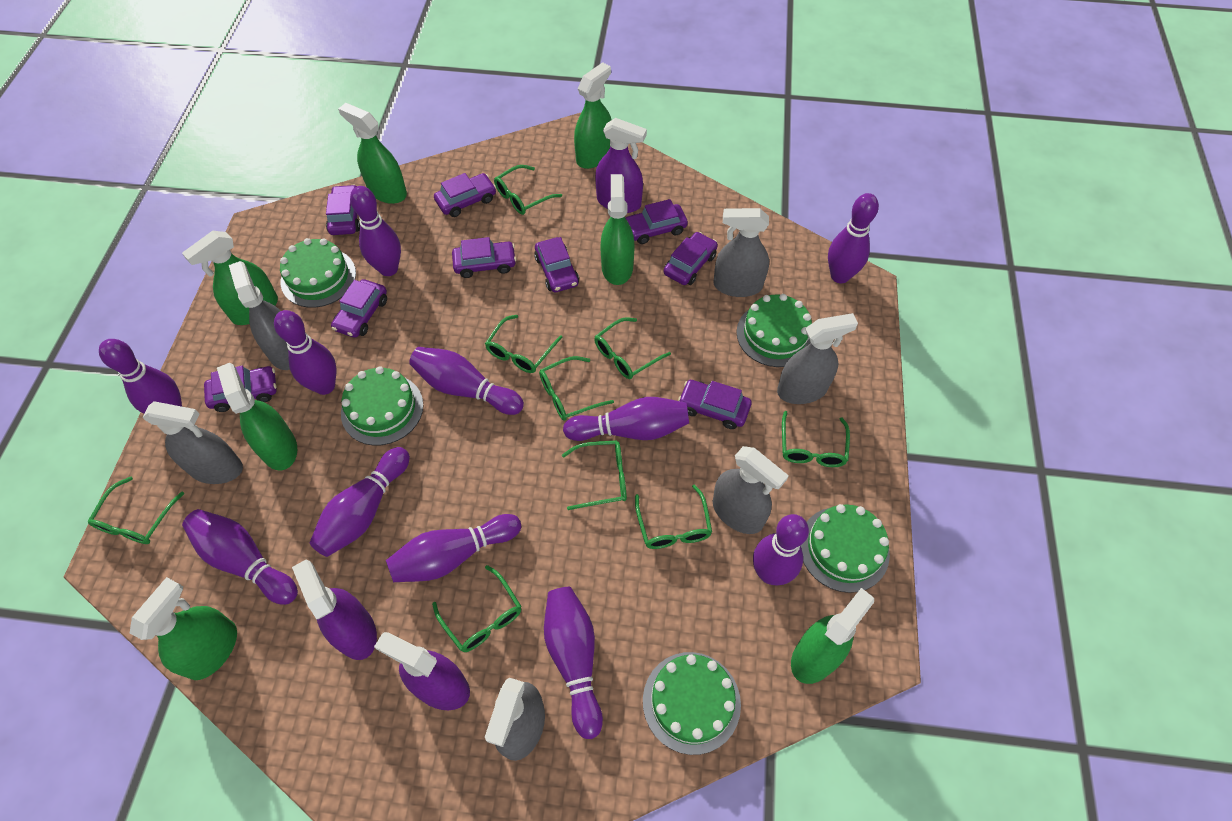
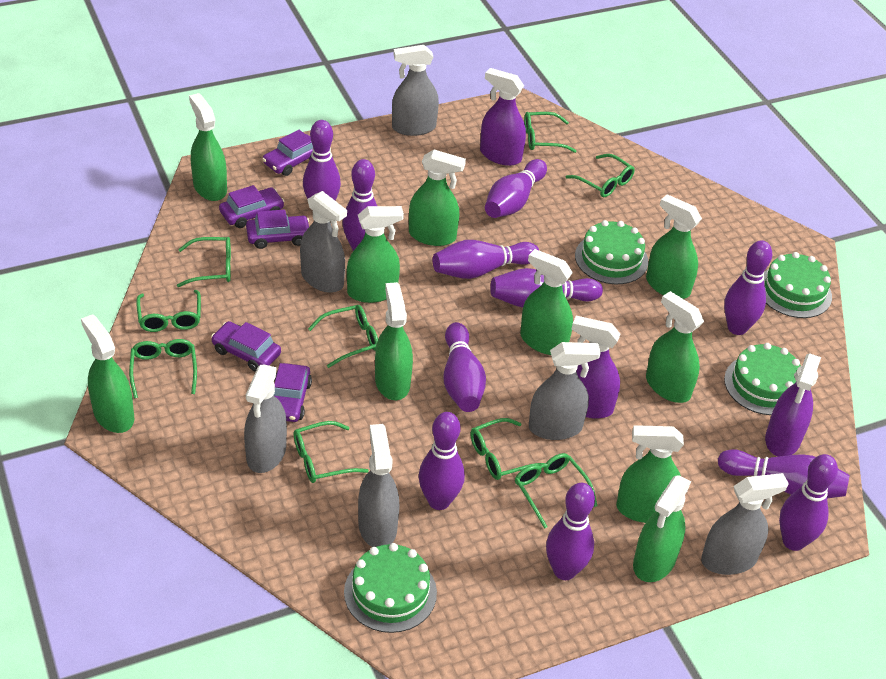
green cake: 5 -> 4
green spray bottle: 7 -> 10
purple car: 9 -> 5

